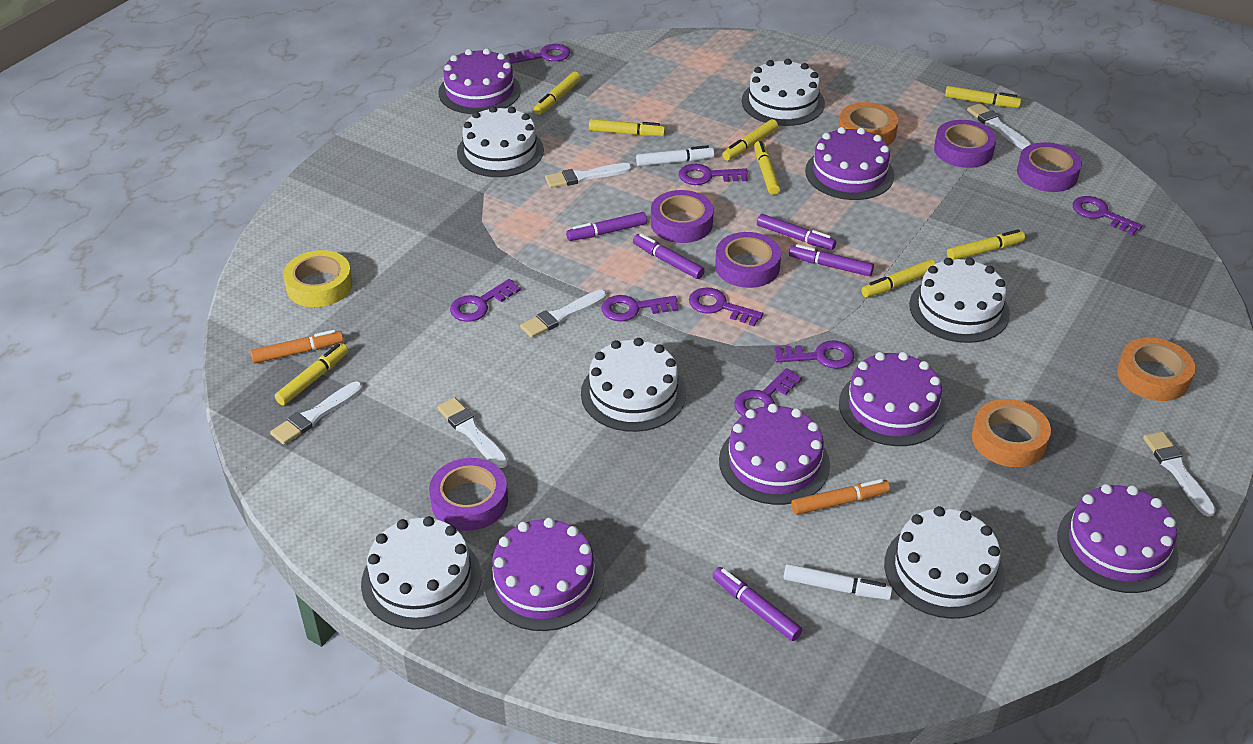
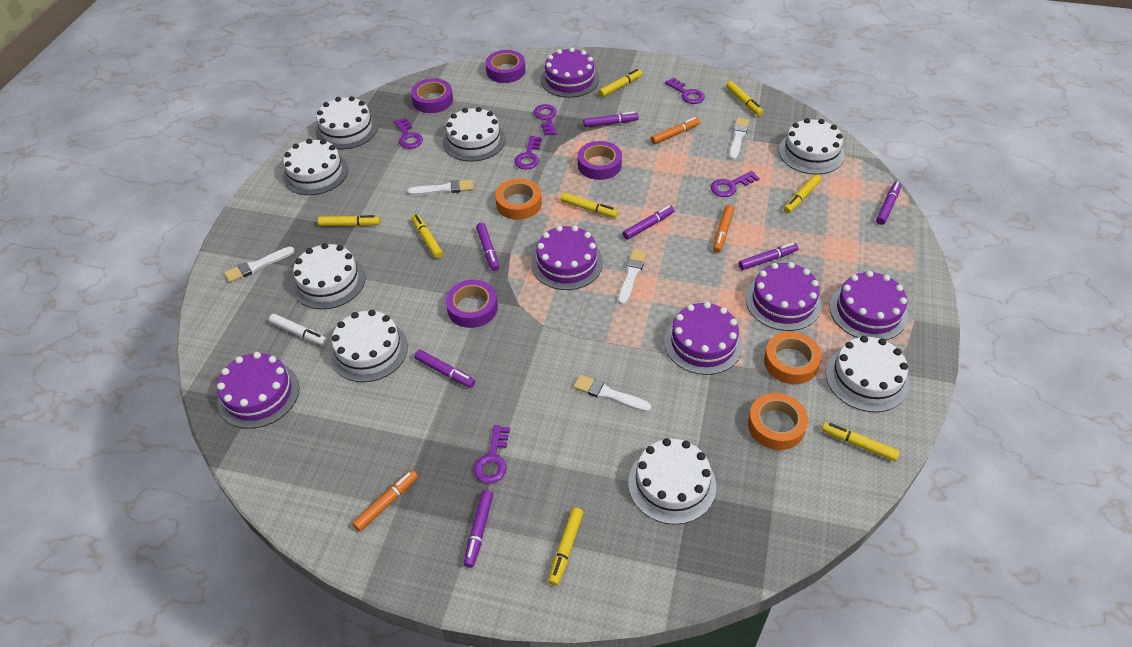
orange marker: 2 -> 3
purple key: 8 -> 6
purple marker: 5 -> 7
purple tape: 5 -> 4
white brush: 6 -> 5
white cake: 6 -> 8
white marker: 2 -> 1
yellow tape: 1 -> 0

